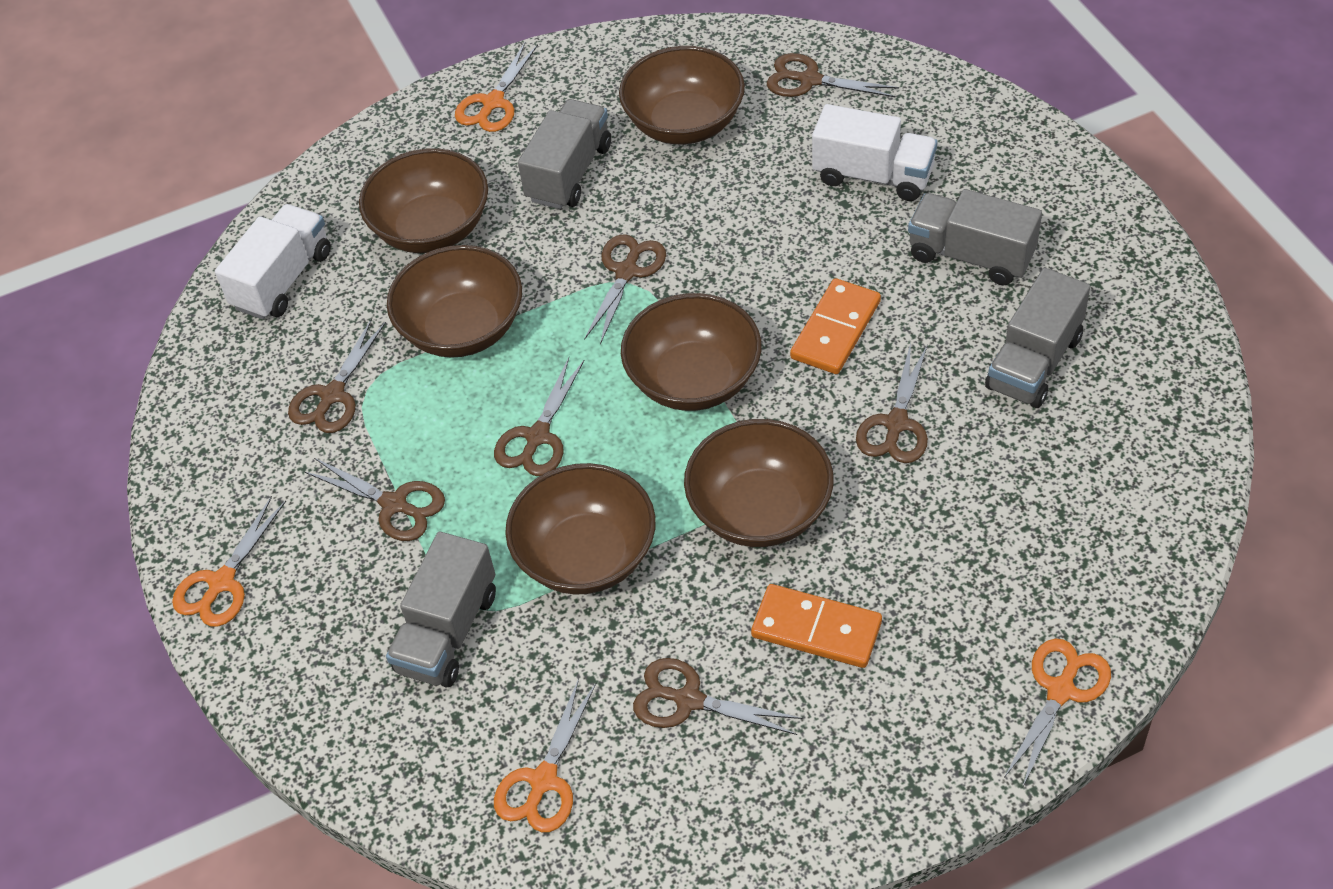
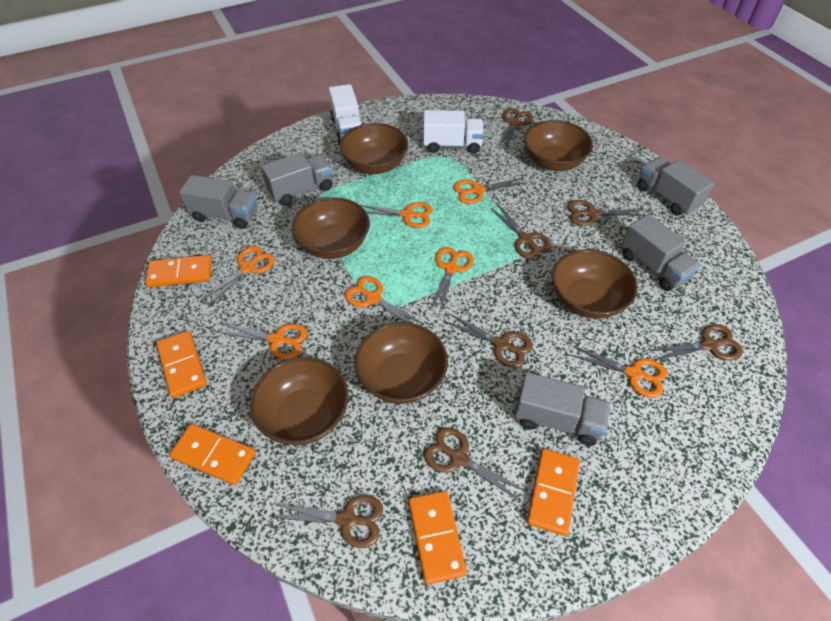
grey truck: 4 -> 5
orange domino: 2 -> 5
orange scissors: 4 -> 7

